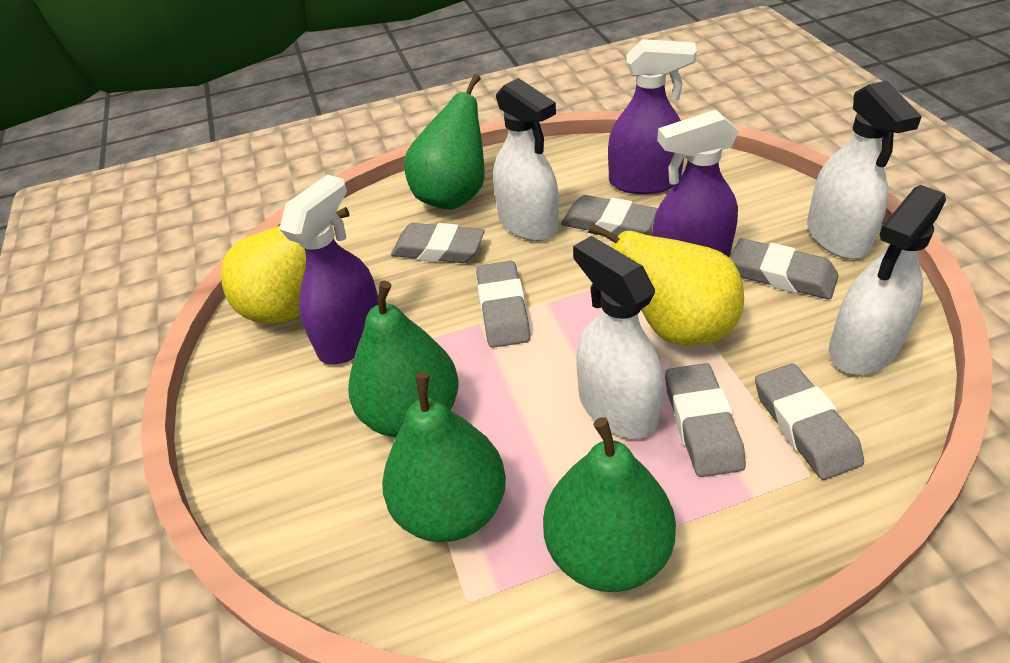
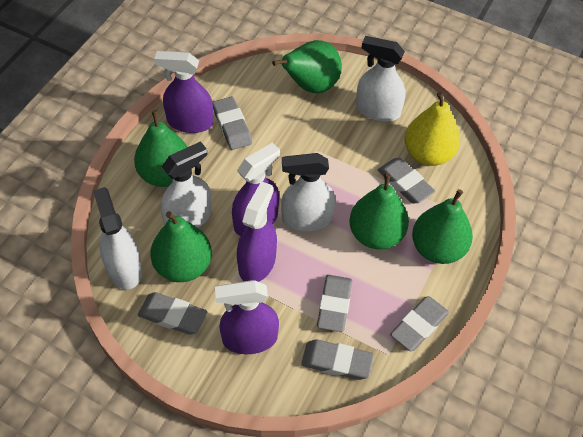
green pear: 4 -> 5
purple spray bottle: 3 -> 4
yellow pear: 2 -> 1

